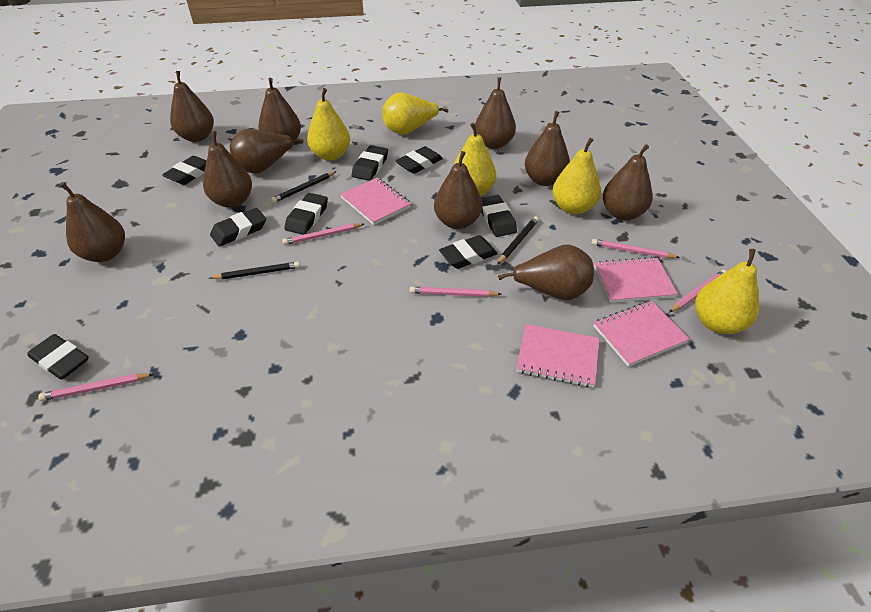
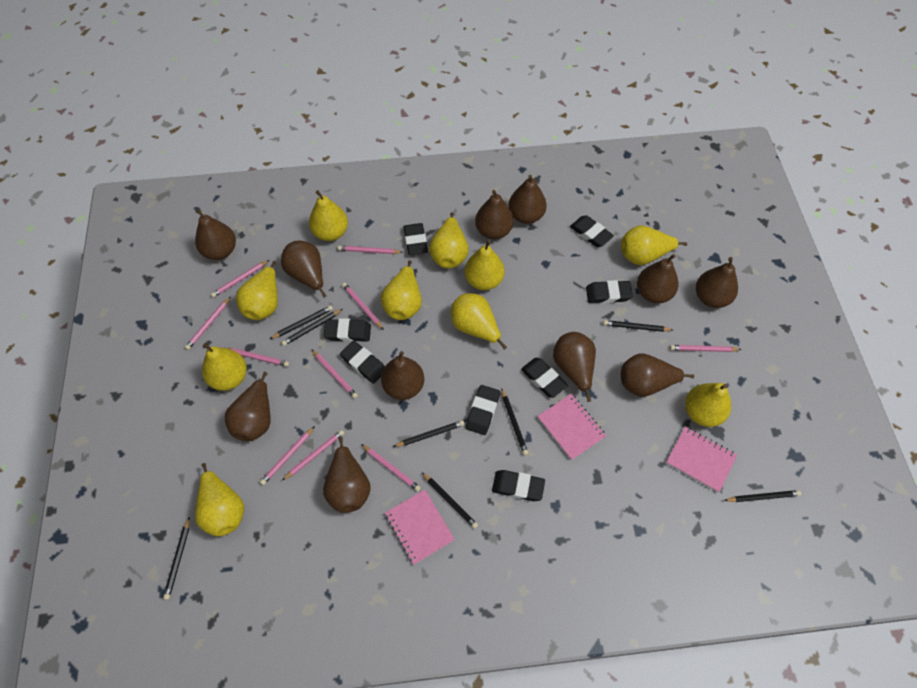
black pencil: 3 -> 8
brown pear: 10 -> 11
pink notebook: 4 -> 3
pink pencil: 5 -> 10
yellow pear: 5 -> 10

